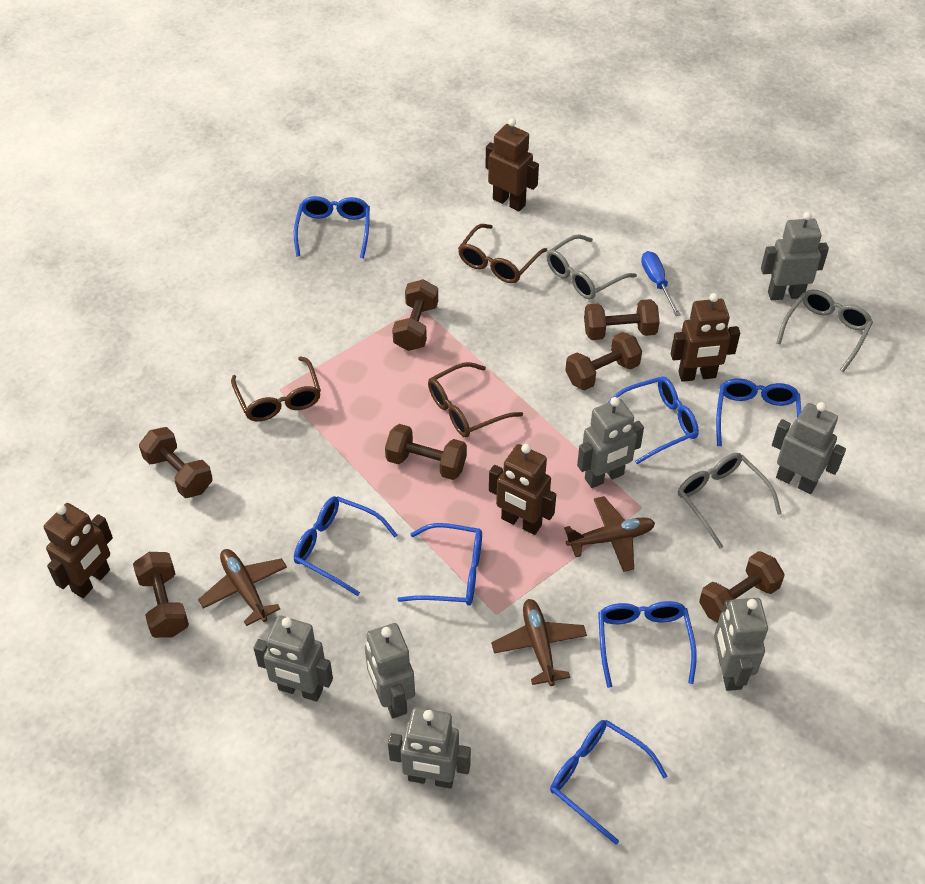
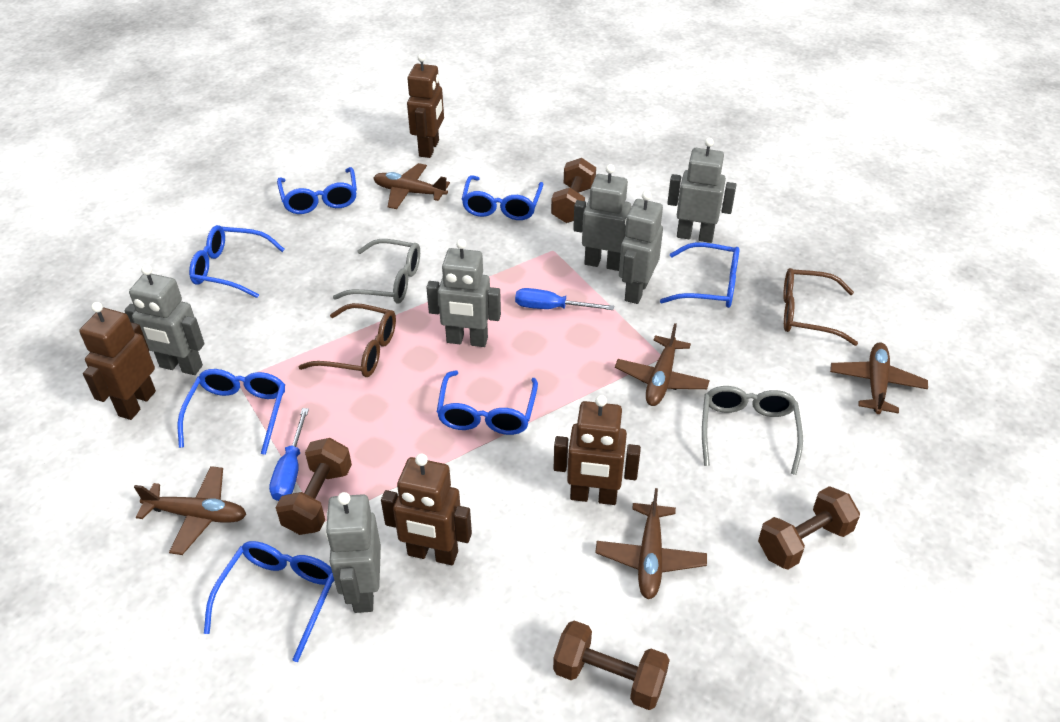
blue screwdriver: 1 -> 2
brown dumbbell: 7 -> 4
brown glasses: 3 -> 2
brown plane: 3 -> 5
grey glasses: 3 -> 2
grey robot: 7 -> 6

